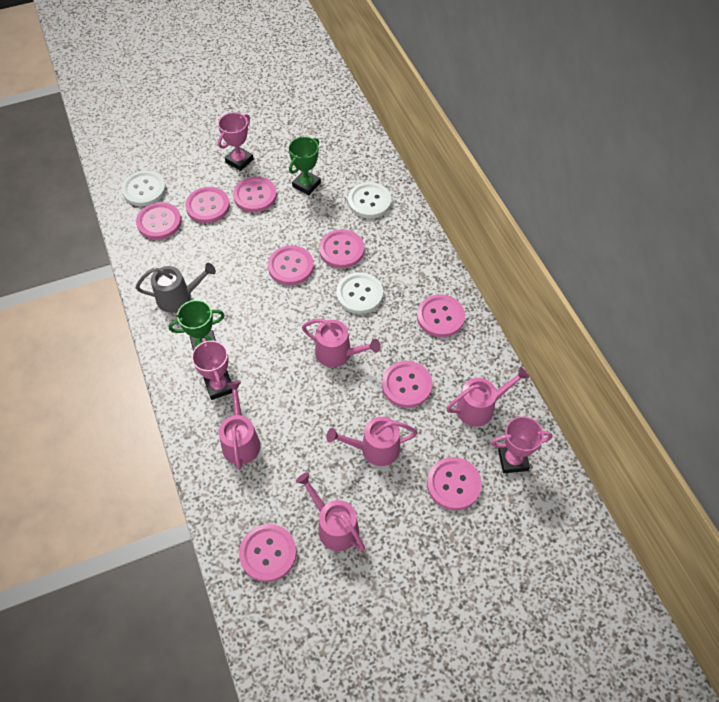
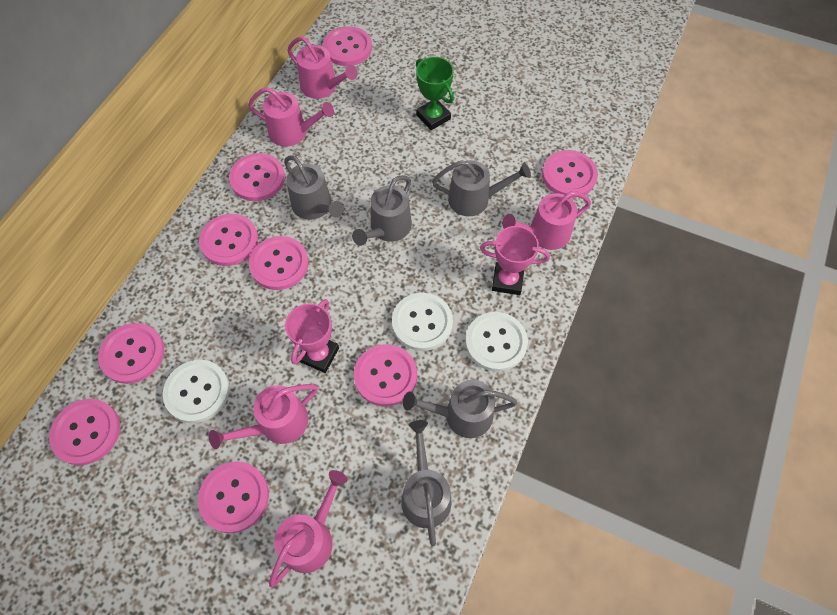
green trophy: 2 -> 1
grey watering can: 1 -> 5
pink trophy: 3 -> 2

